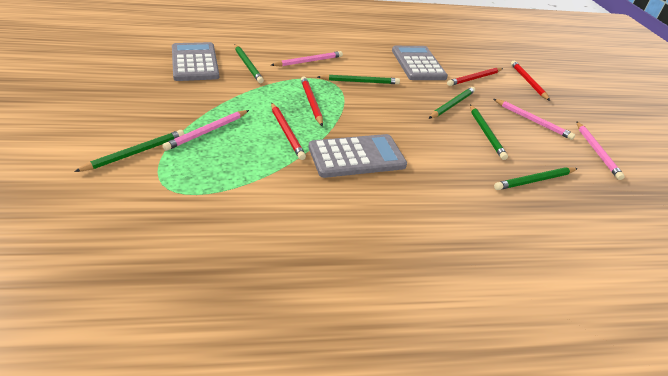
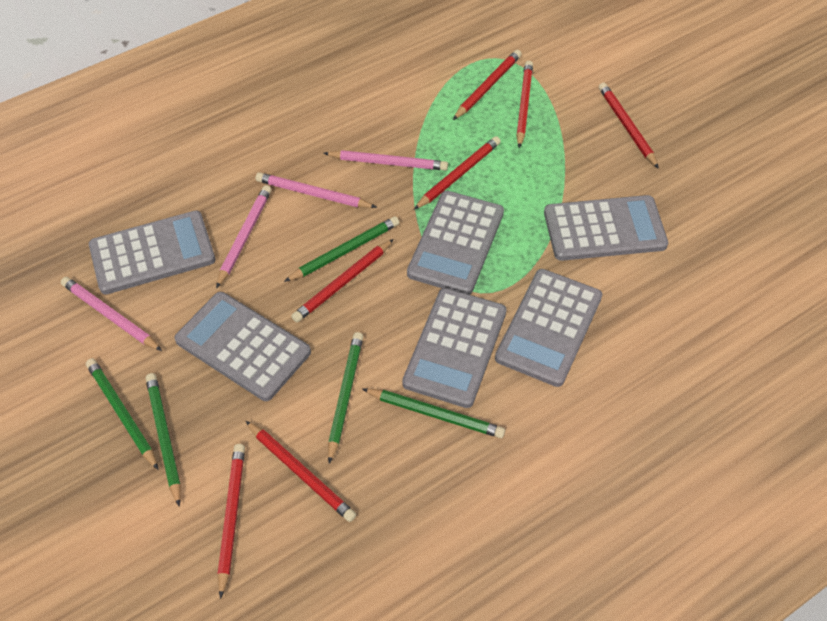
green pencil: 6 -> 5
grey calculator: 3 -> 6
red pencil: 4 -> 7

